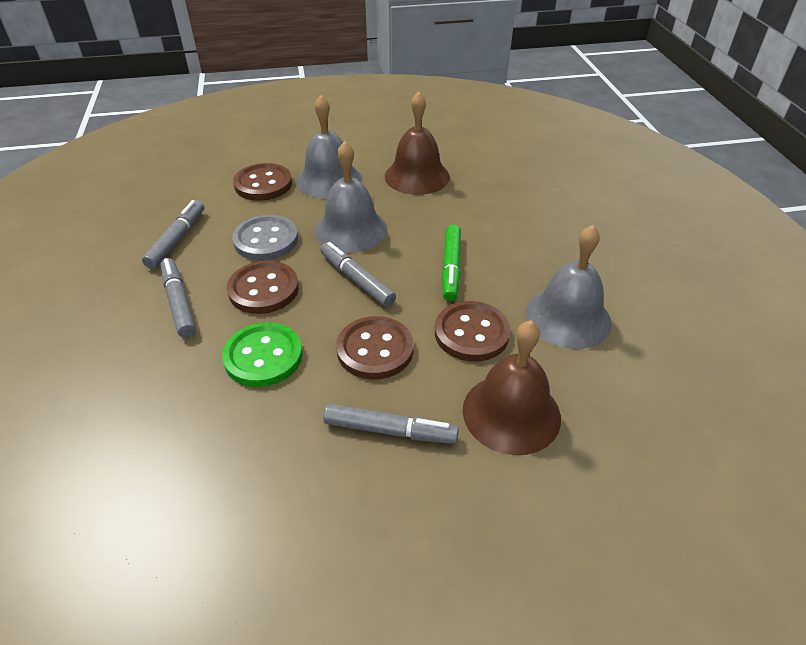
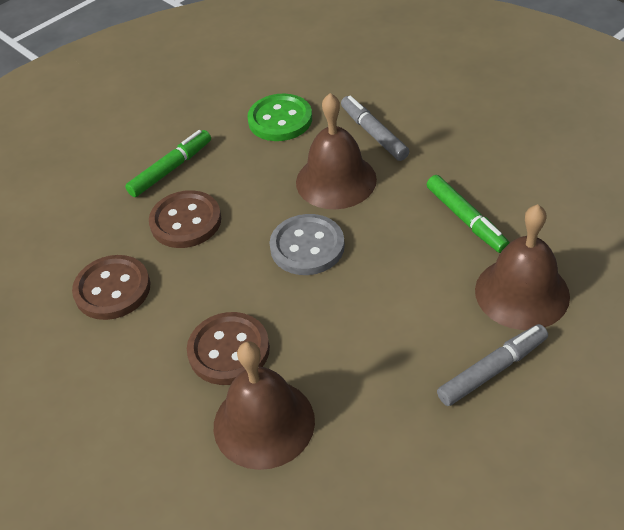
brown bell: 2 -> 3
brown button: 4 -> 3
green marker: 1 -> 2
grey bell: 3 -> 0
grey marker: 4 -> 2

